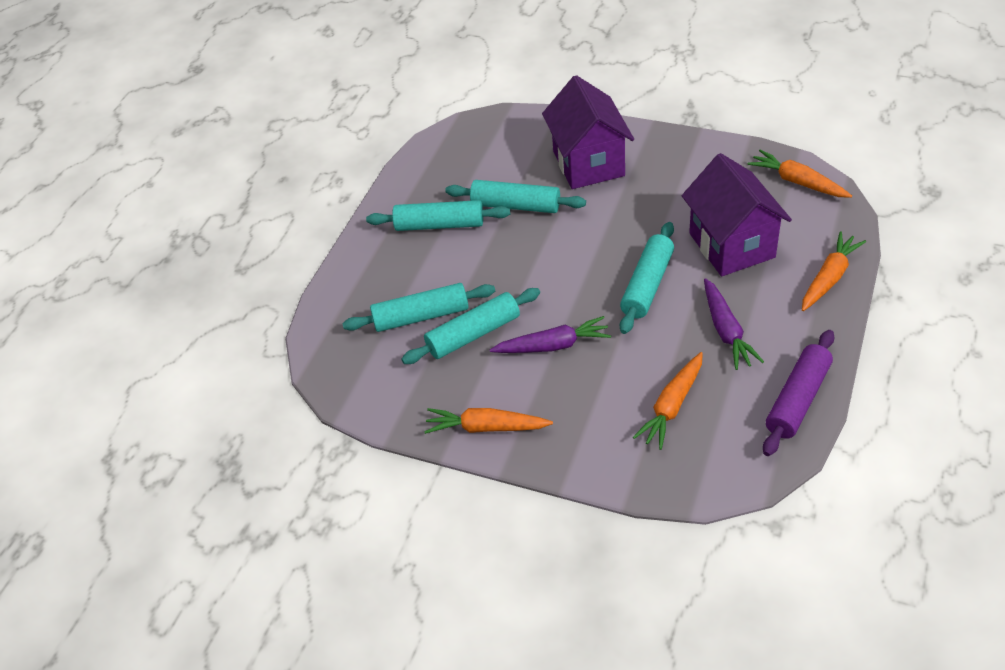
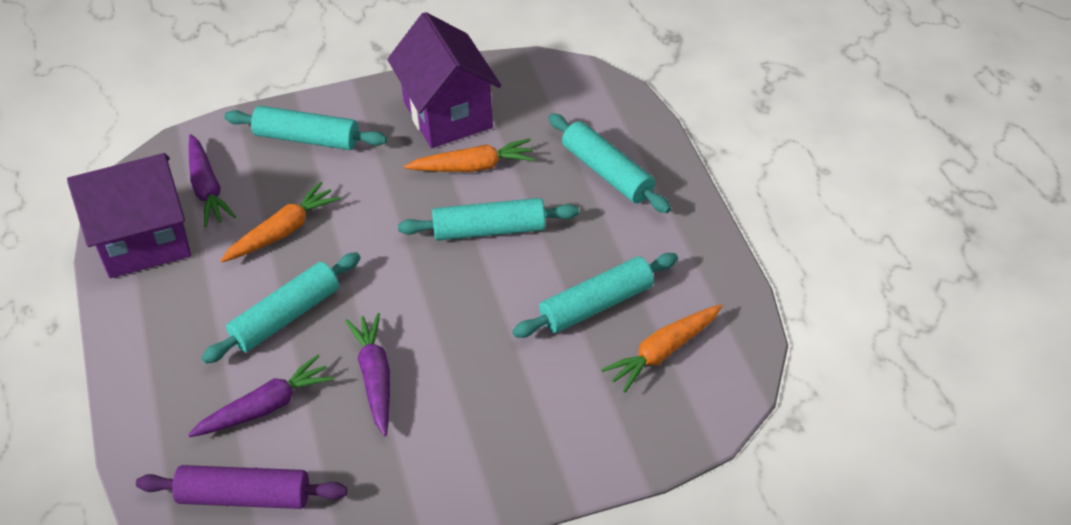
orange carrot: 4 -> 3
purple carrot: 2 -> 3

